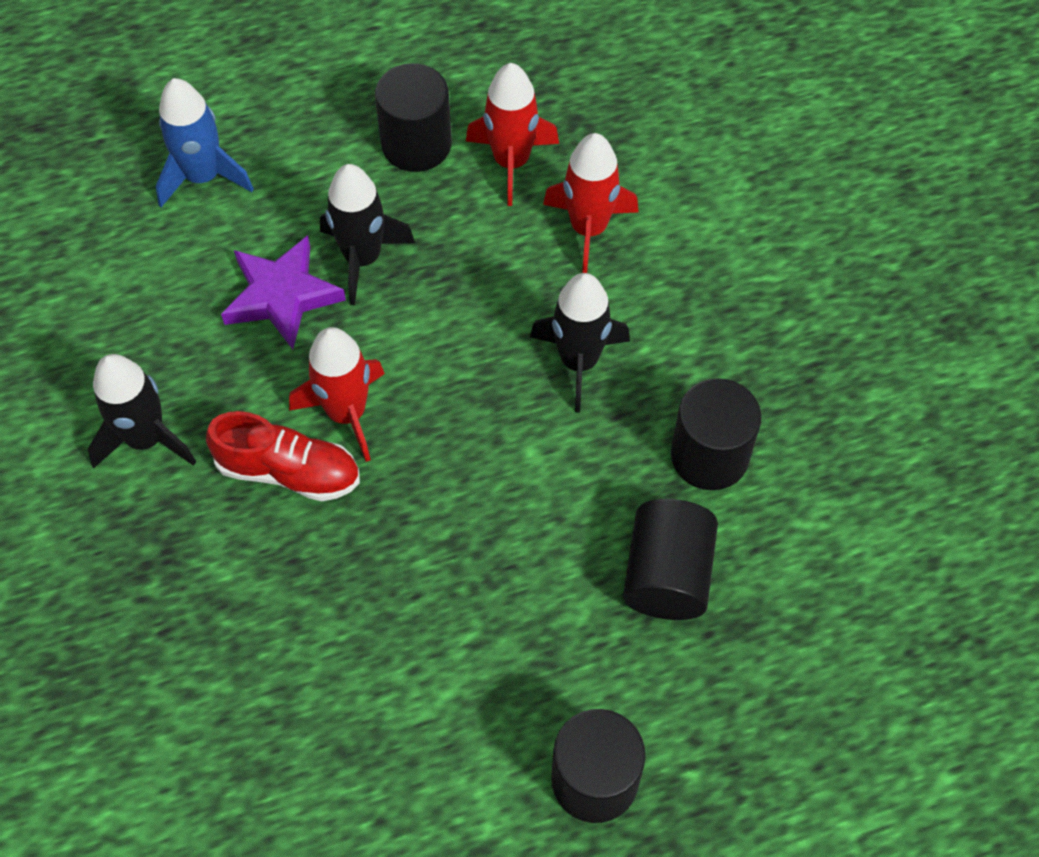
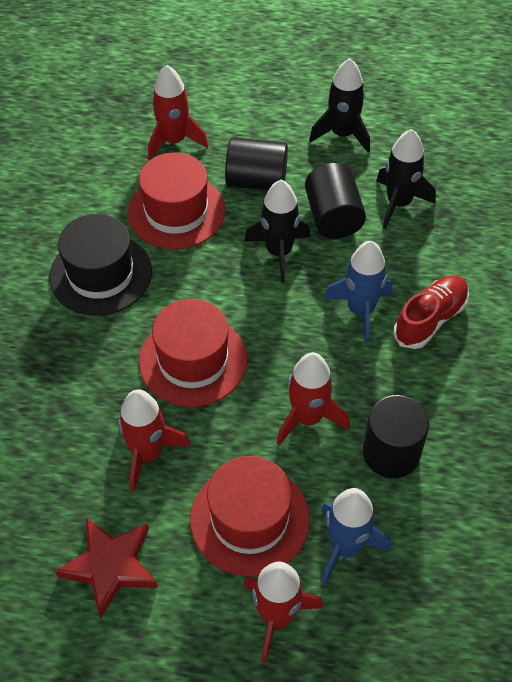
black cylinder: 4 -> 3
black hat: 0 -> 1
blue rocket: 1 -> 2
purple star: 1 -> 0
red hat: 0 -> 3
red rocket: 3 -> 4
red star: 0 -> 1

